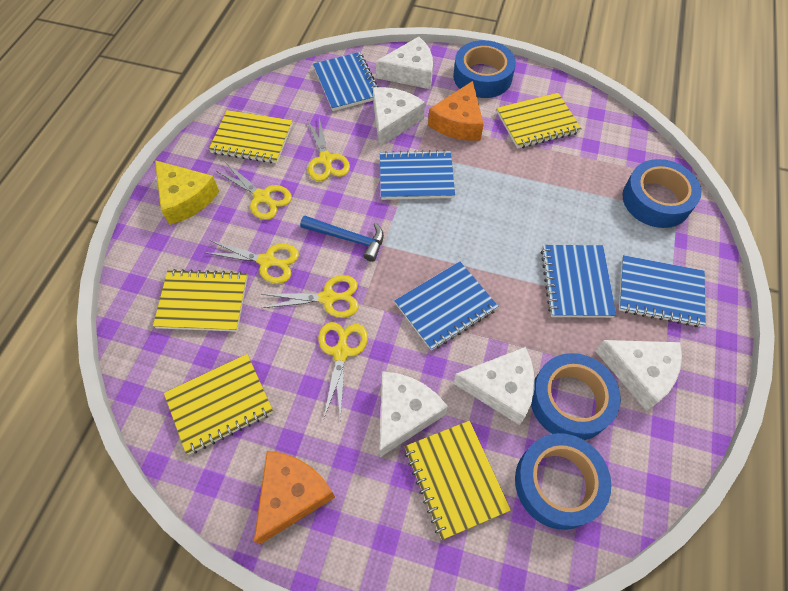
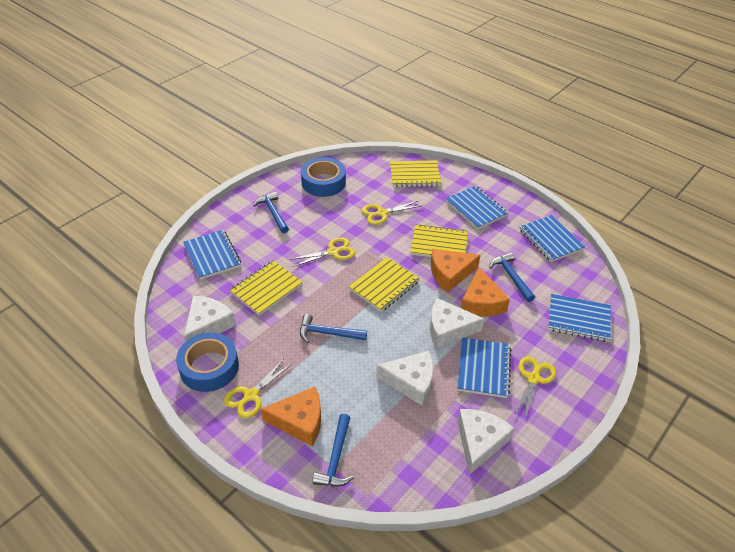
blue hammer: 1 -> 4
blue tape: 4 -> 2
orange cheese: 2 -> 3
white cheese: 5 -> 4
yellow cheese: 1 -> 0
yellow notebook: 5 -> 4
yellow scissors: 5 -> 4

